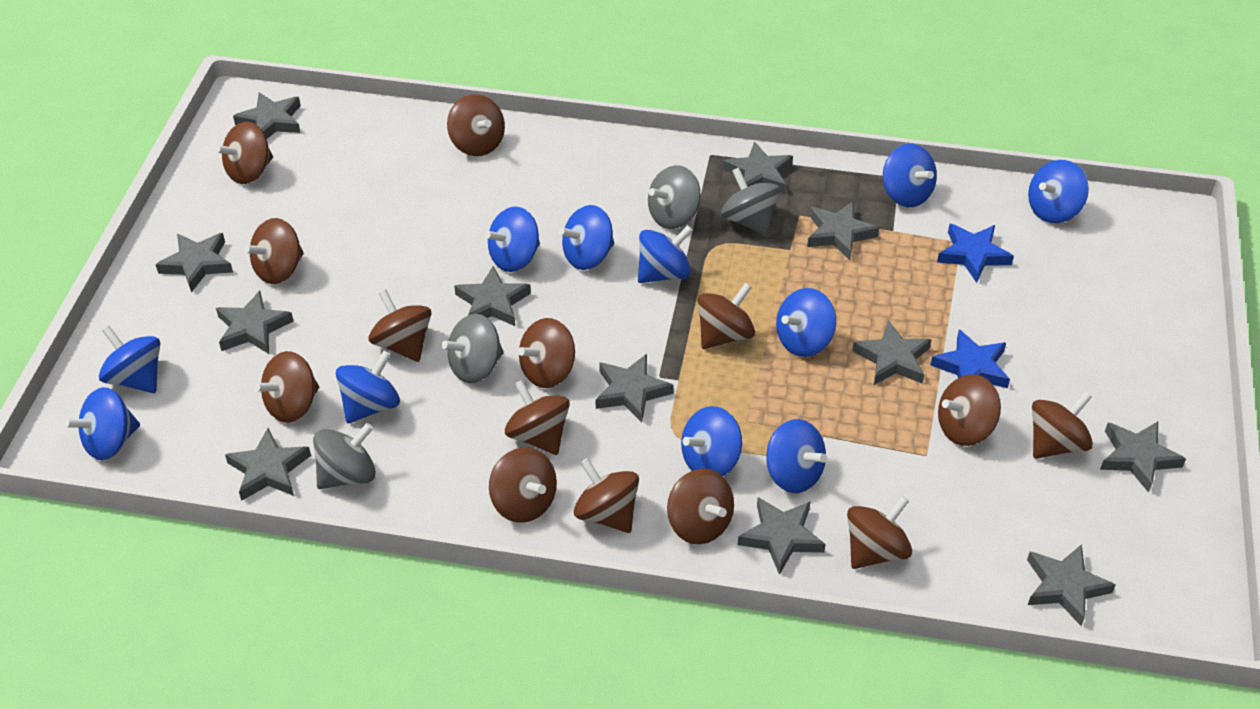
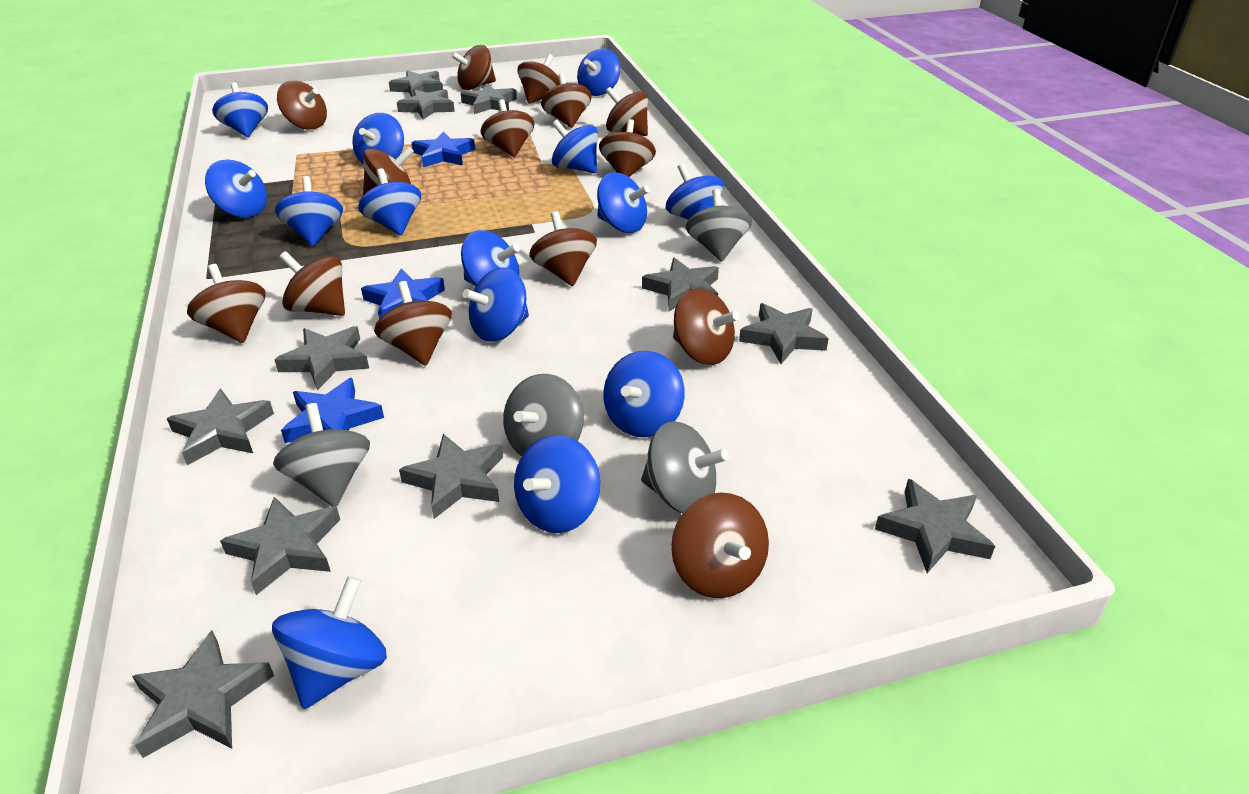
blue spinning top: 11 -> 14
blue star: 2 -> 3
grey star: 12 -> 11

